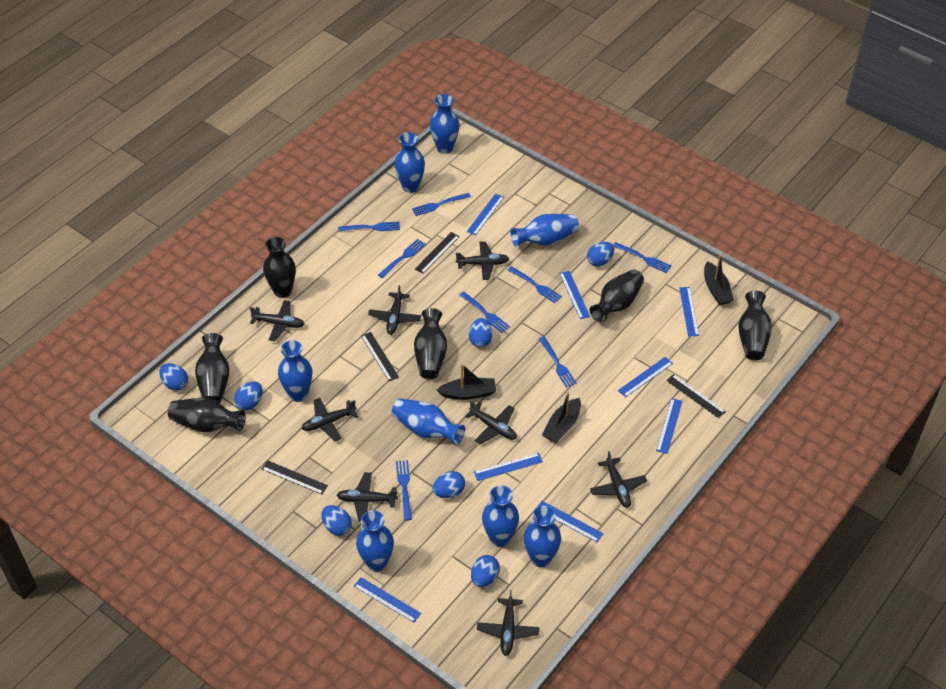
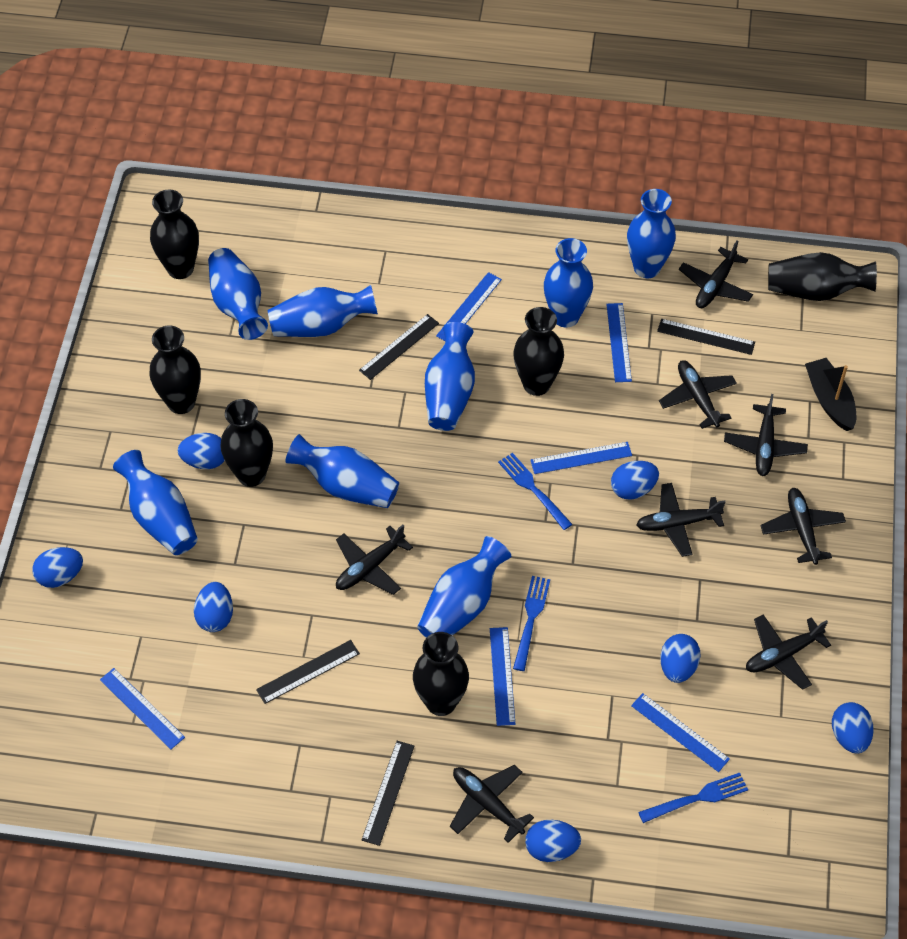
black boat: 3 -> 1
blue fork: 8 -> 3
blue ruler: 8 -> 6

